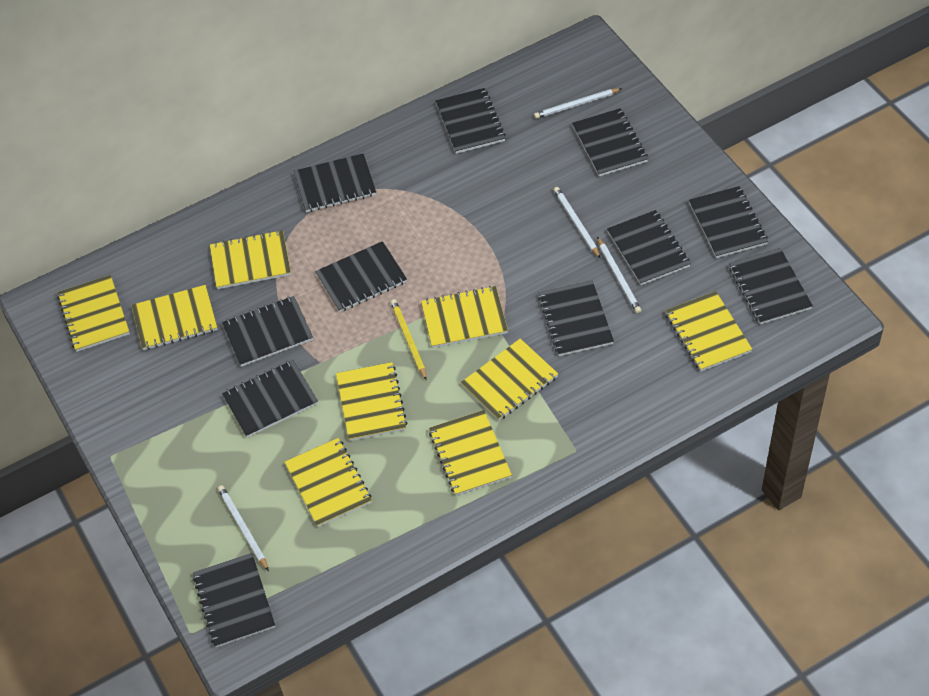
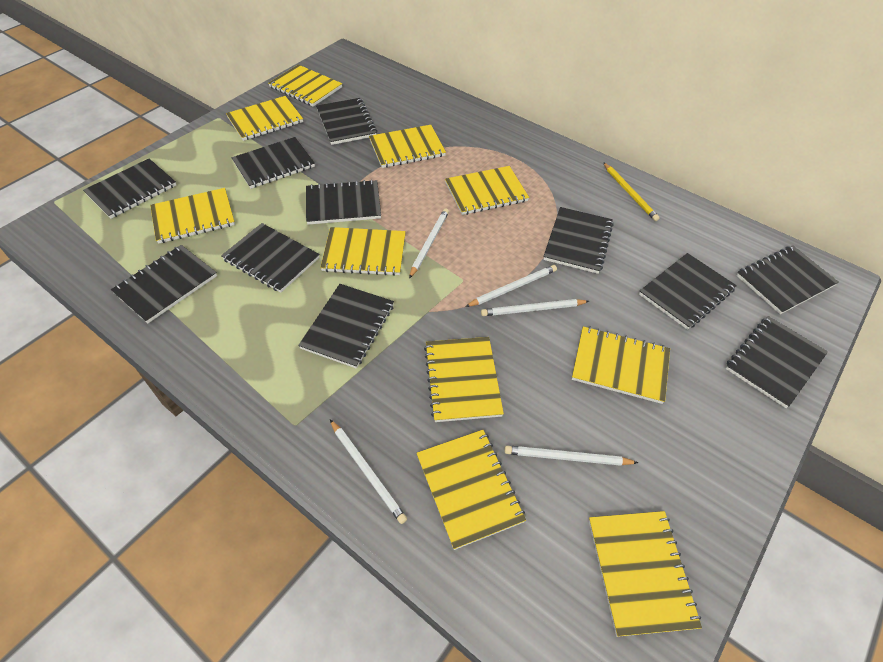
white pencil: 4 -> 5
yellow notebook: 9 -> 10

